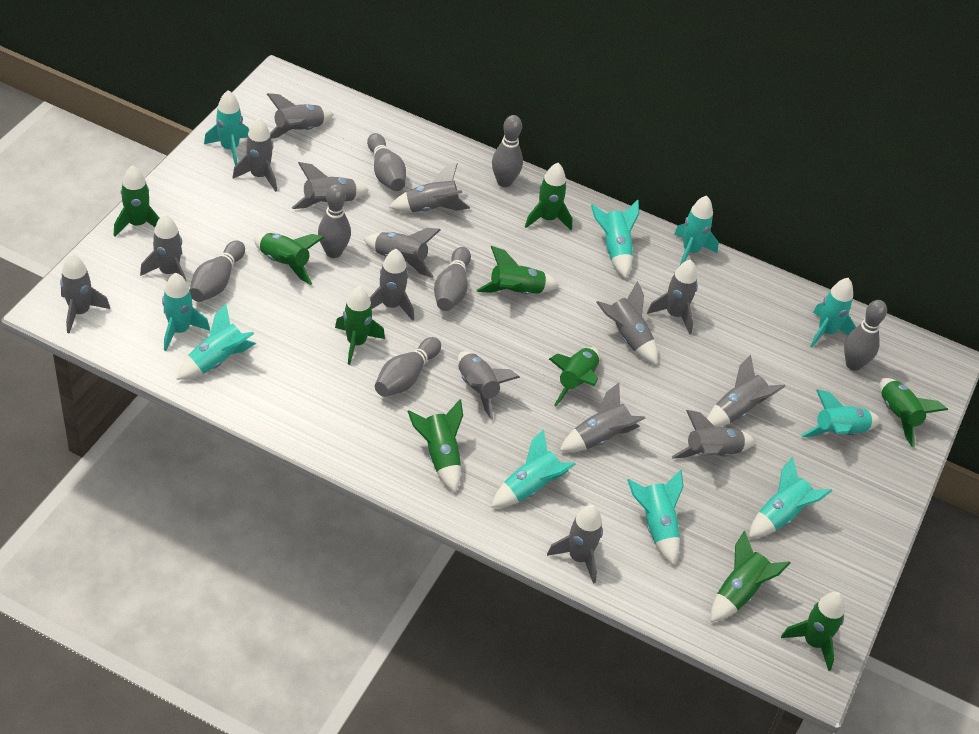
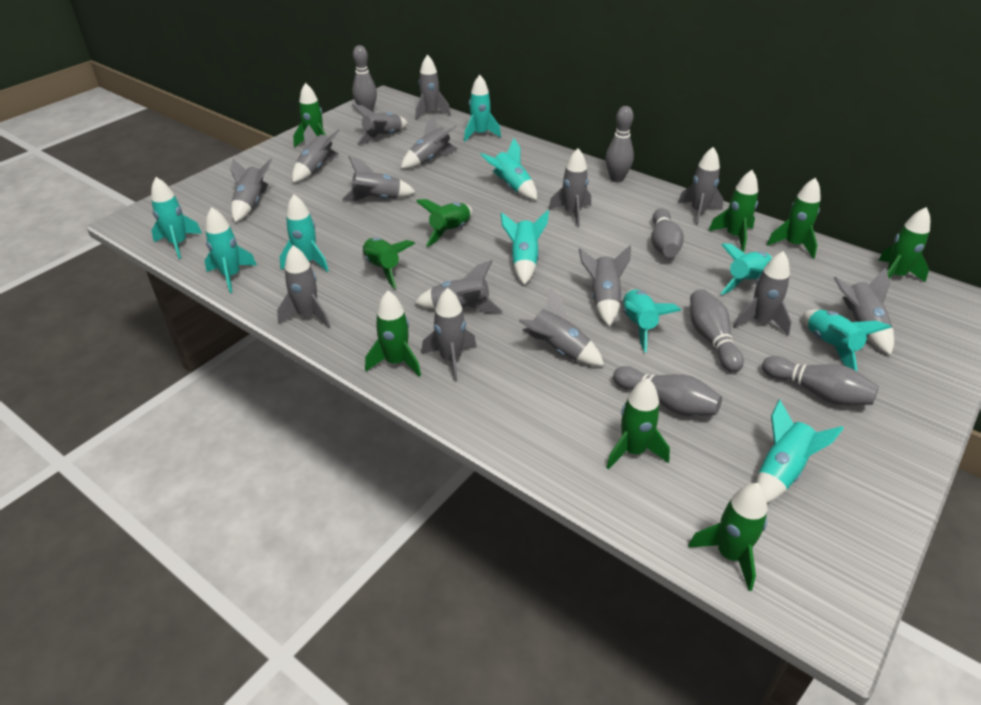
green rocket: 10 -> 9
grey bowling pin: 7 -> 6

